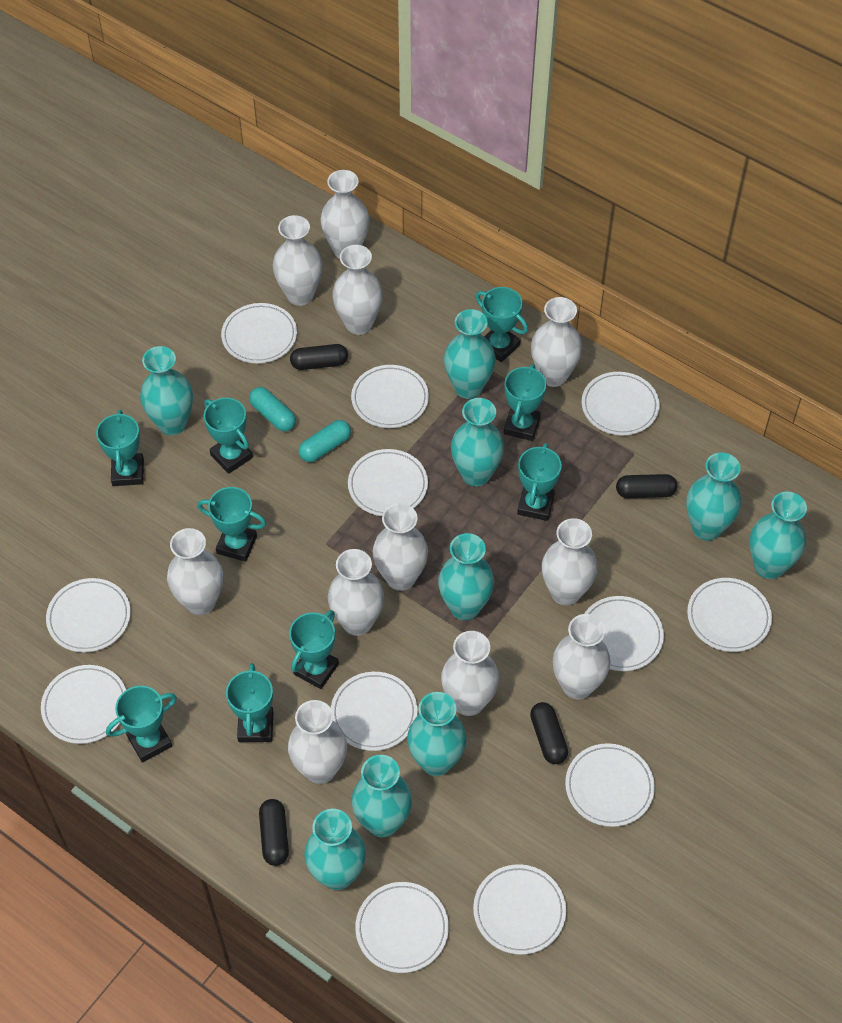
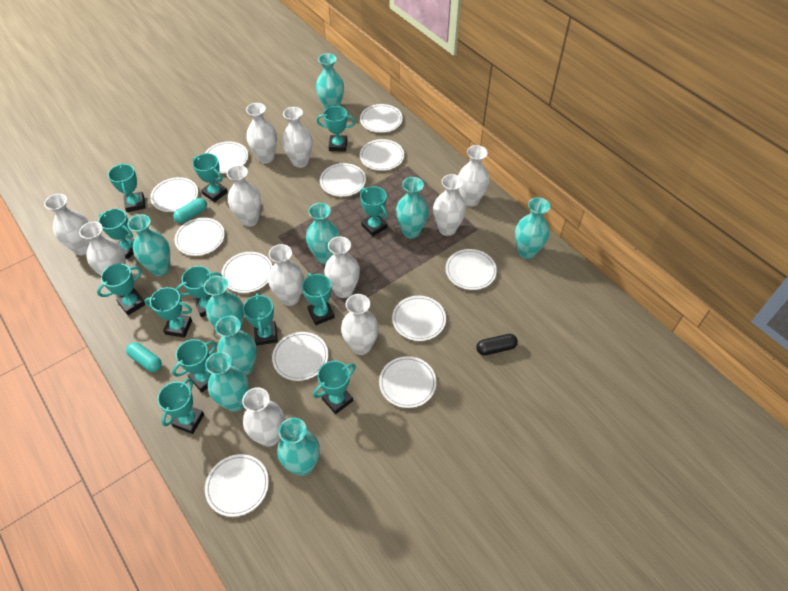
black capsule: 4 -> 1
turquoise trophy: 9 -> 13

